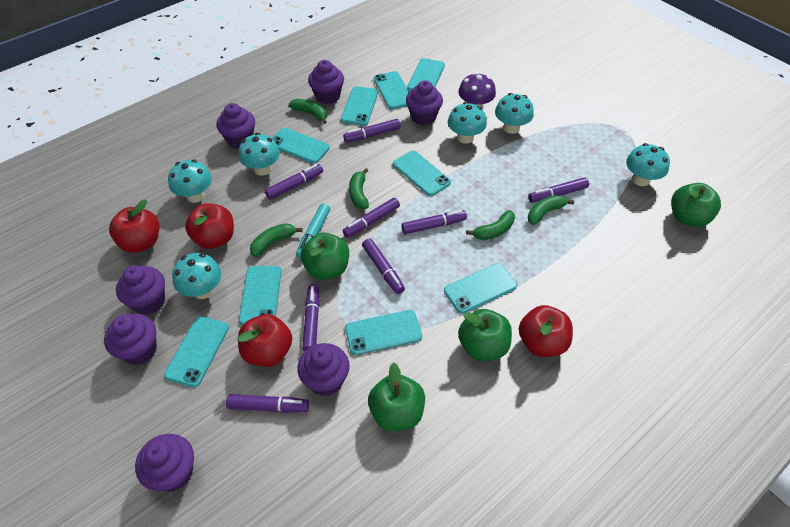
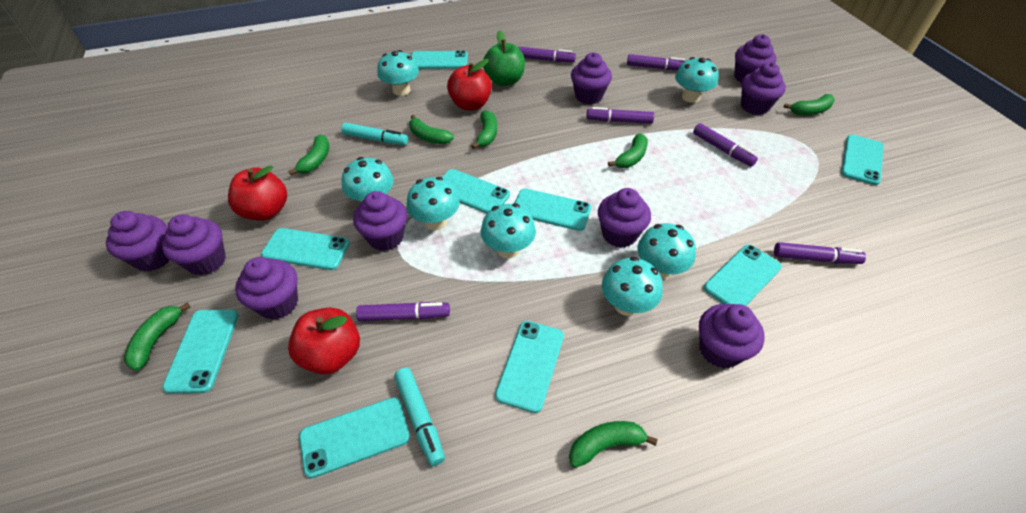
green apple: 4 -> 1
green banana: 5 -> 7
purple cupcake: 7 -> 9
purple marker: 8 -> 6
purple mushroom: 1 -> 0
red apple: 4 -> 3
turquoise marker: 1 -> 2
turquoise mushroom: 6 -> 7

